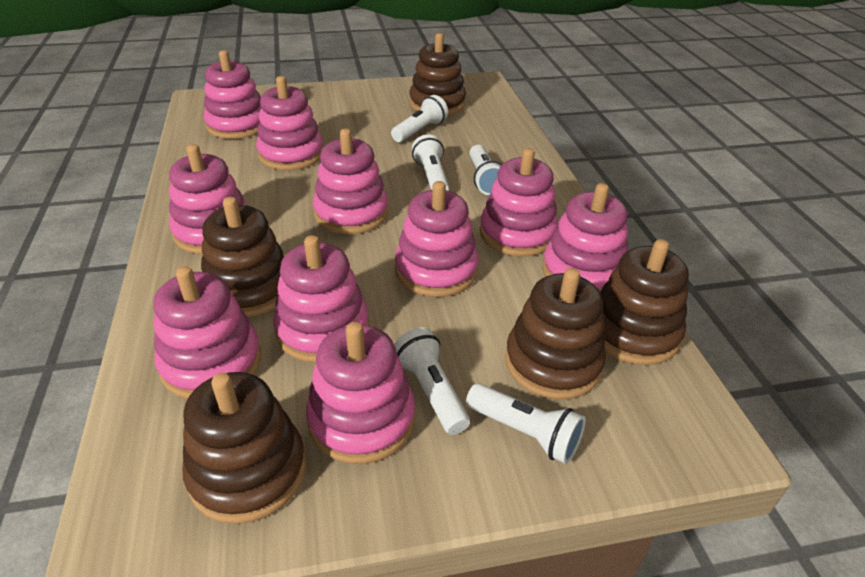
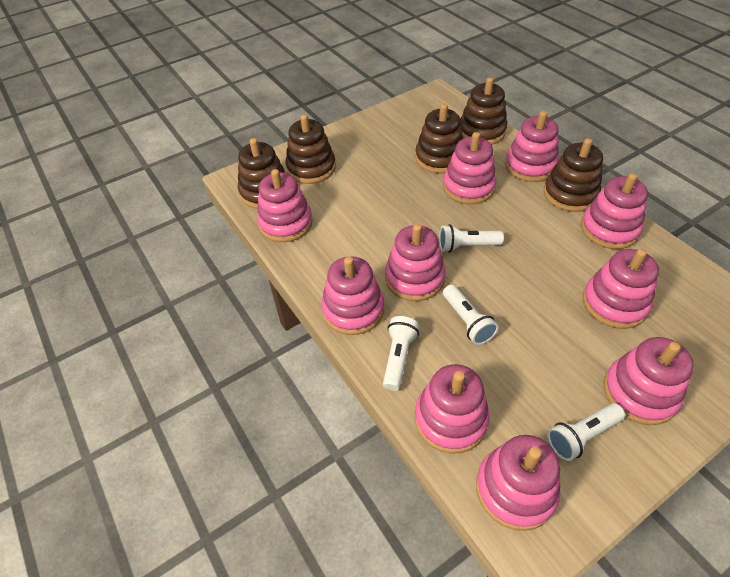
white flashlight: 5 -> 4

